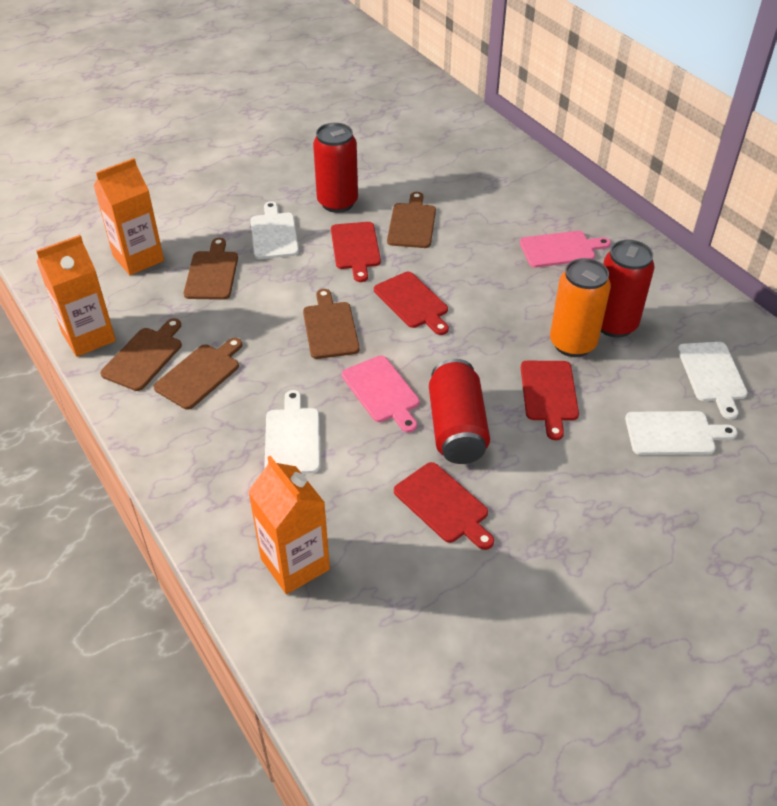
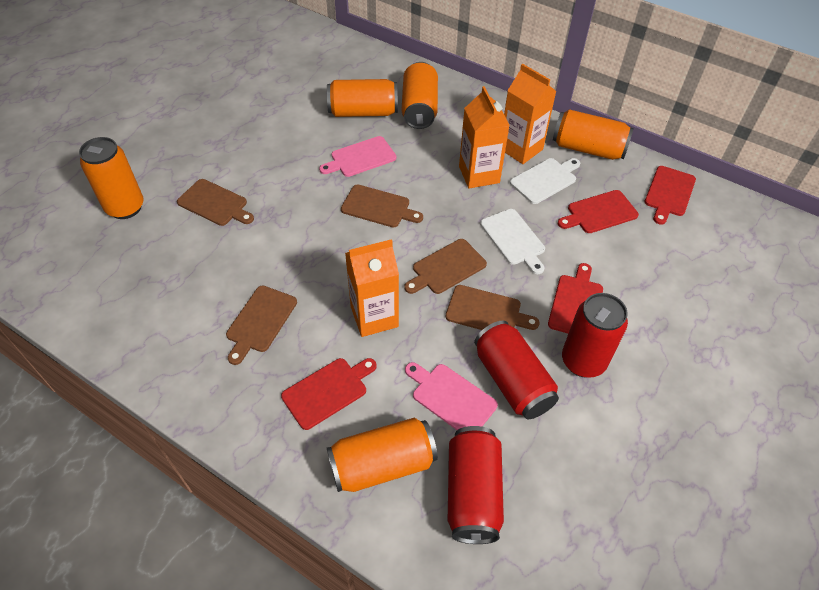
orange can: 1 -> 5
white cutting board: 4 -> 2

